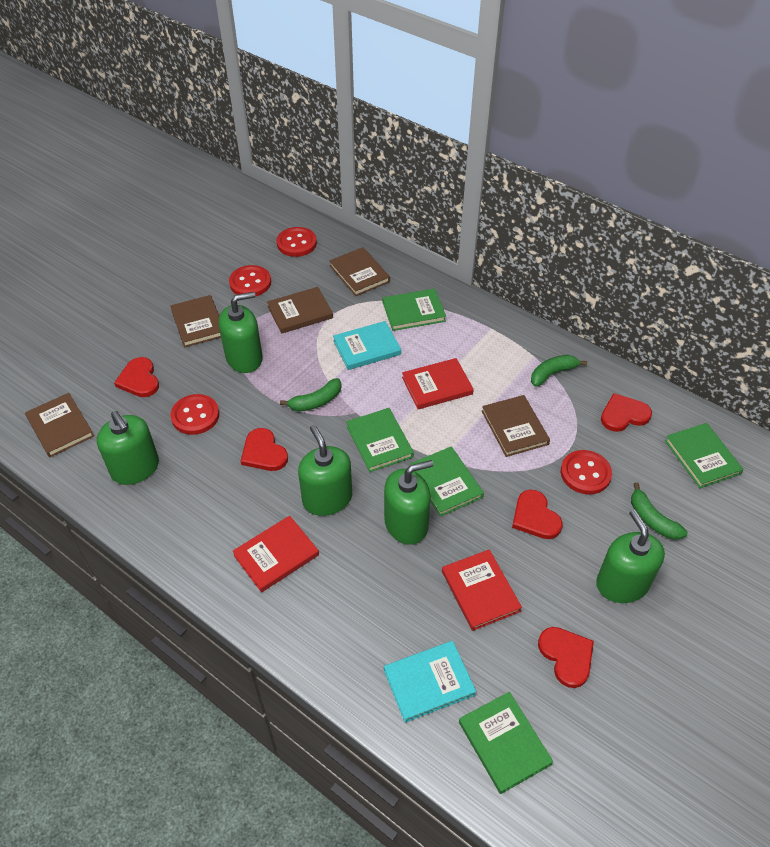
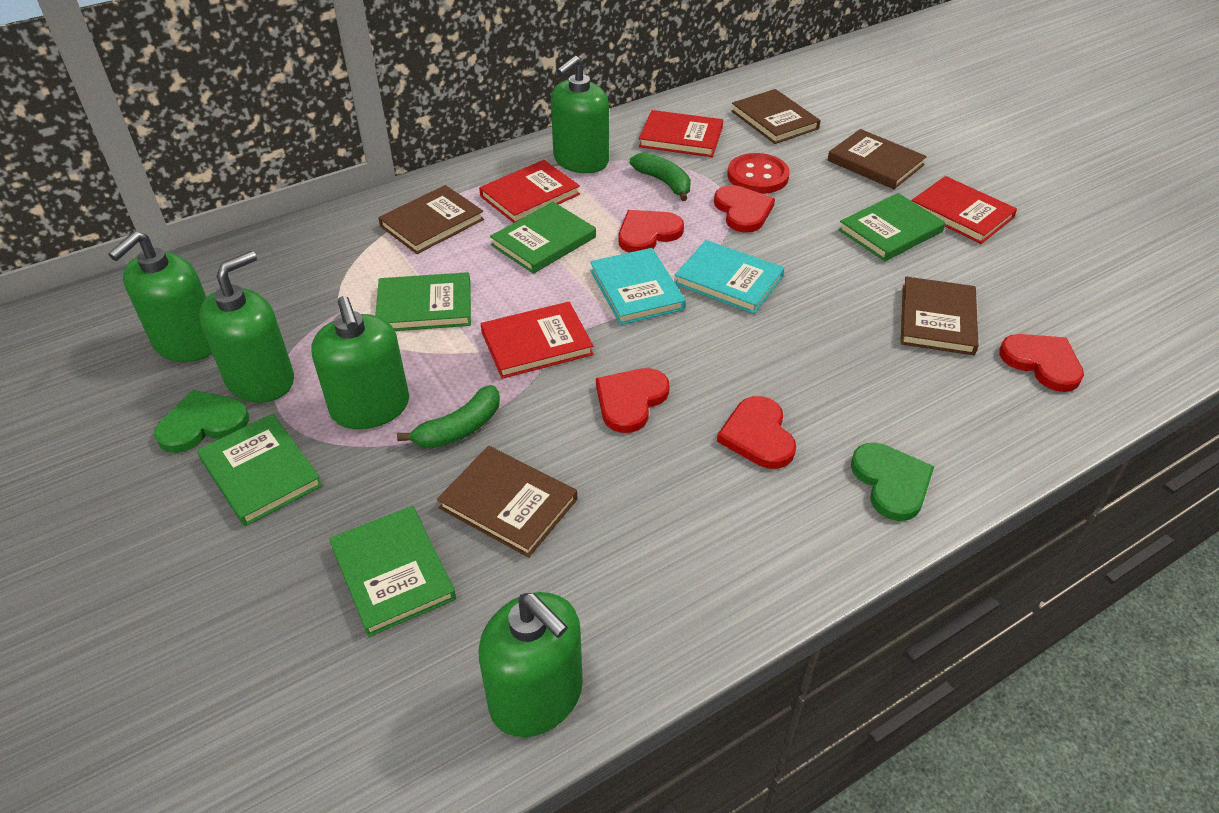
green banana: 3 -> 2
green heart: 0 -> 2
red book: 3 -> 4
red button: 4 -> 1

